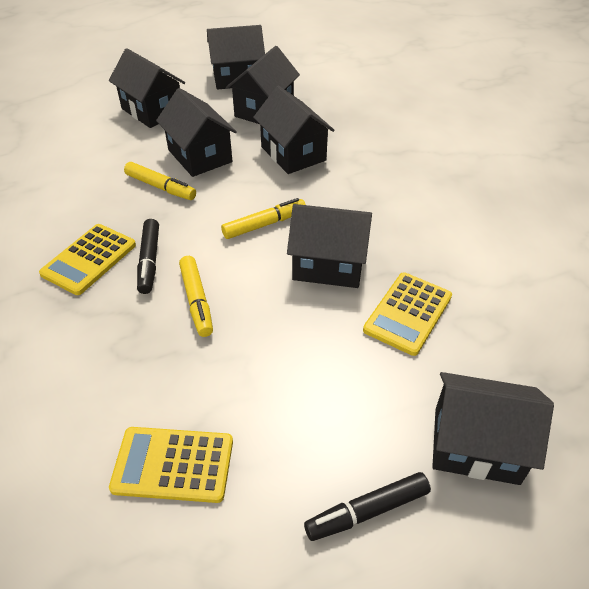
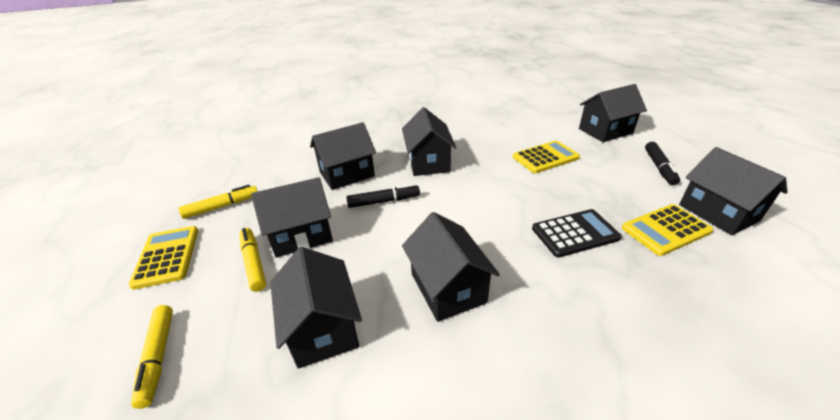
black calculator: 0 -> 1

